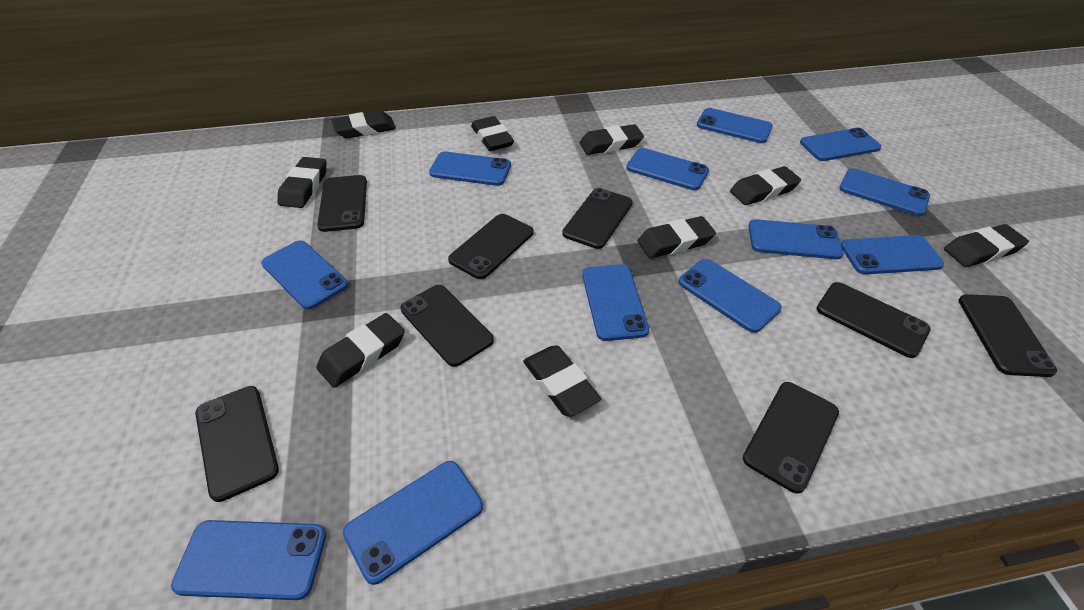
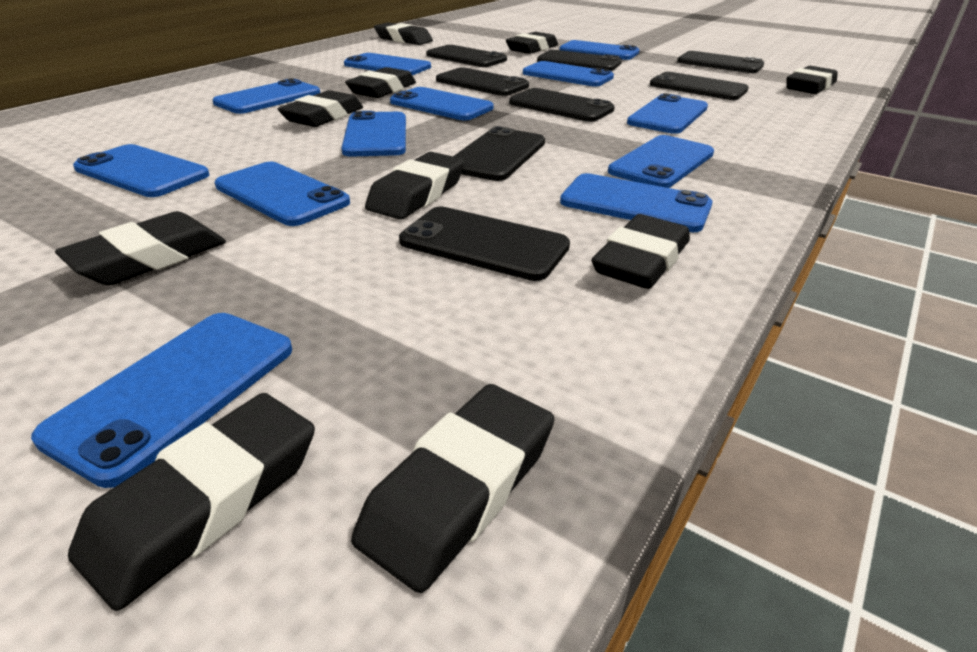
black eraser: 9 -> 10

